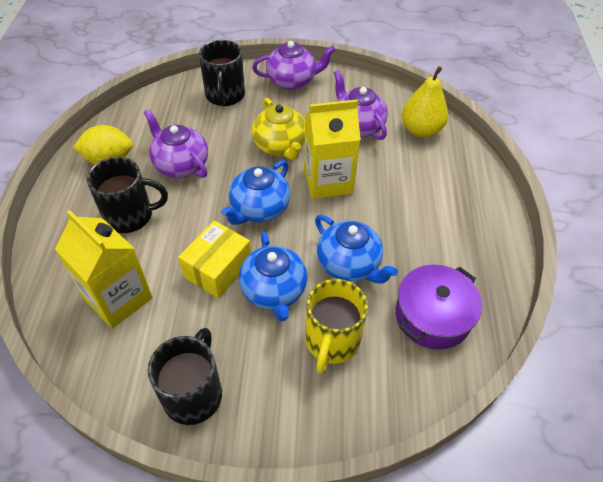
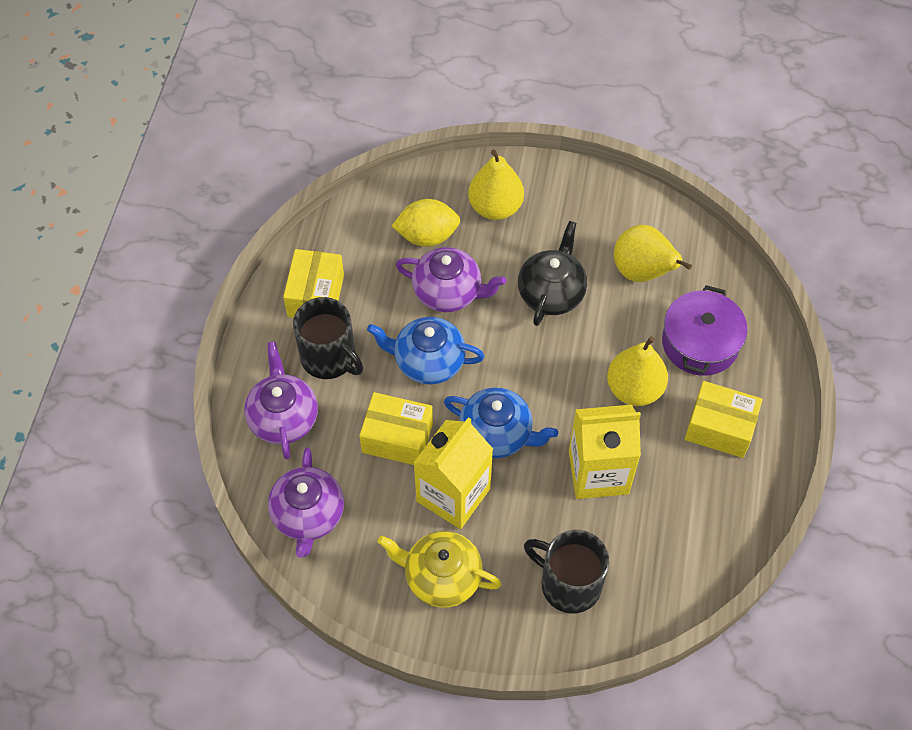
black mug: 3 -> 2
black teapot: 0 -> 1
blue teapot: 3 -> 2
yellow box: 1 -> 3
yellow mug: 1 -> 0
yellow pear: 1 -> 3

